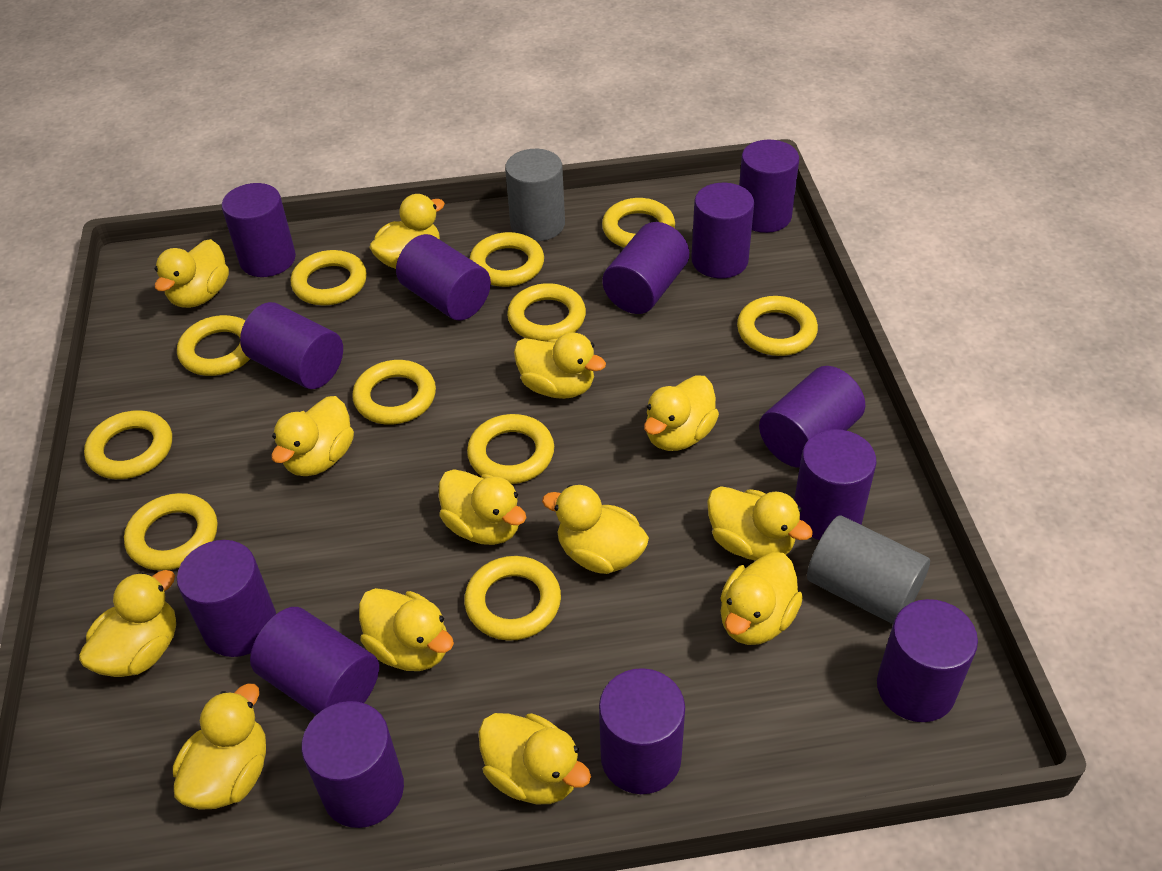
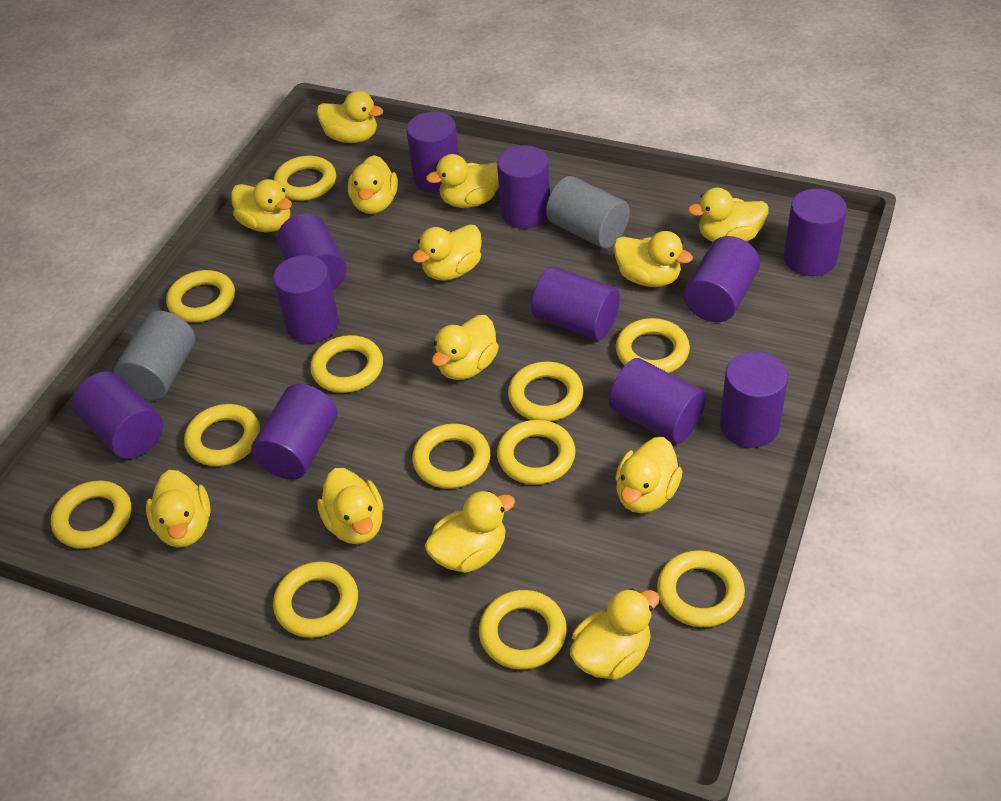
purple cylinder: 13 -> 11
yellow ring: 11 -> 12

